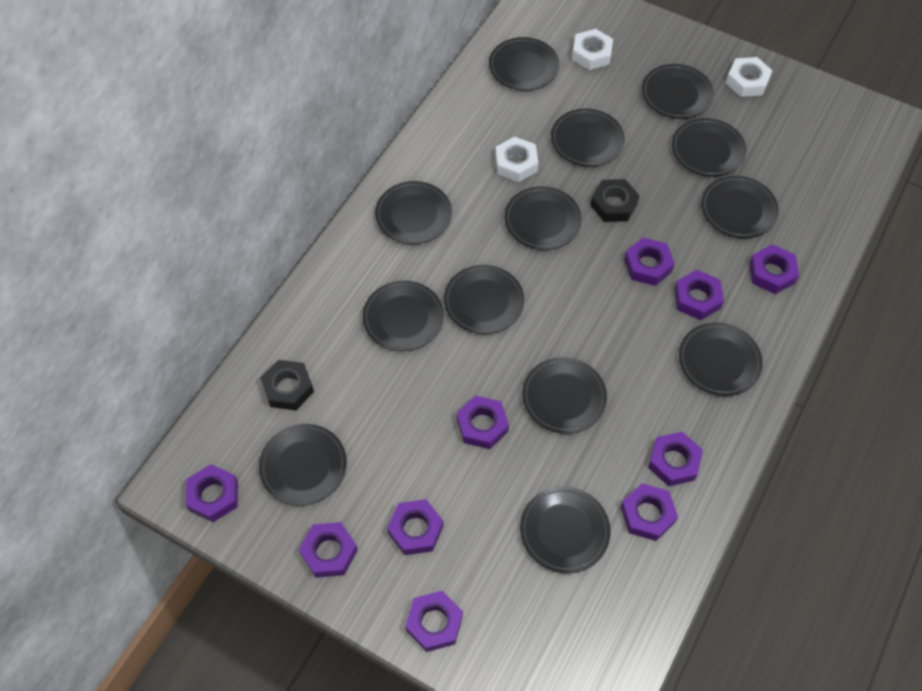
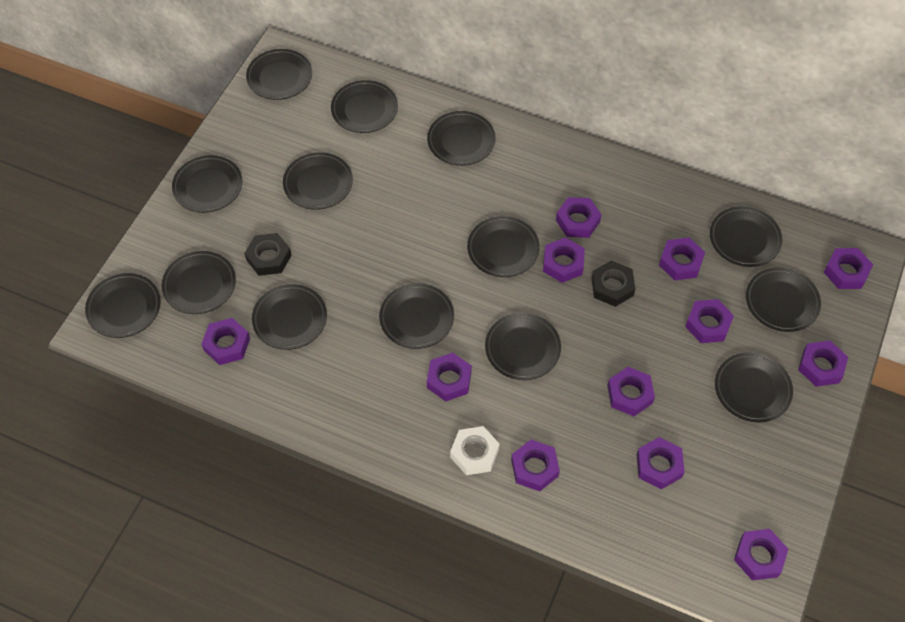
black plate: 13 -> 14
purple nut: 10 -> 12
white nut: 3 -> 1

